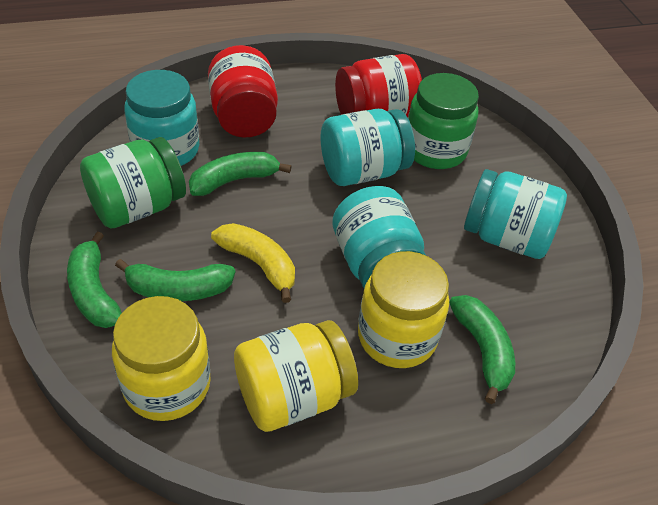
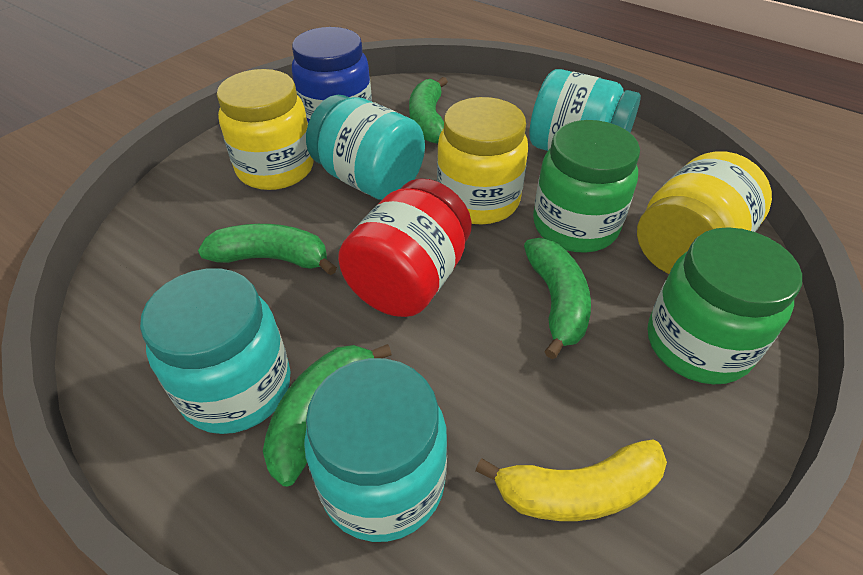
blue jar: 0 -> 1
red jar: 2 -> 1

